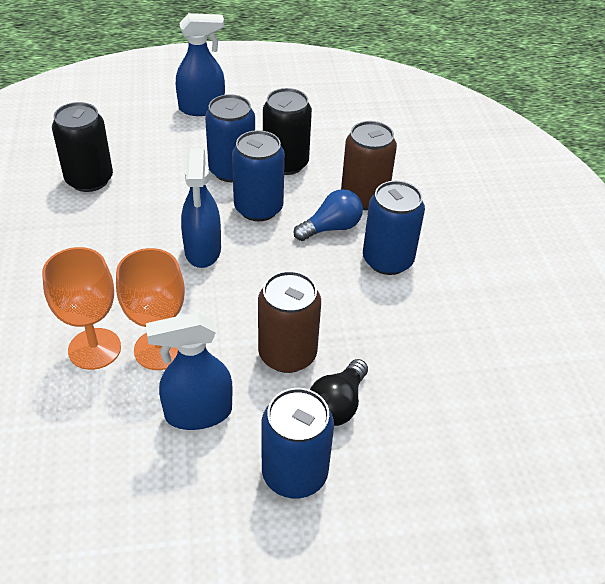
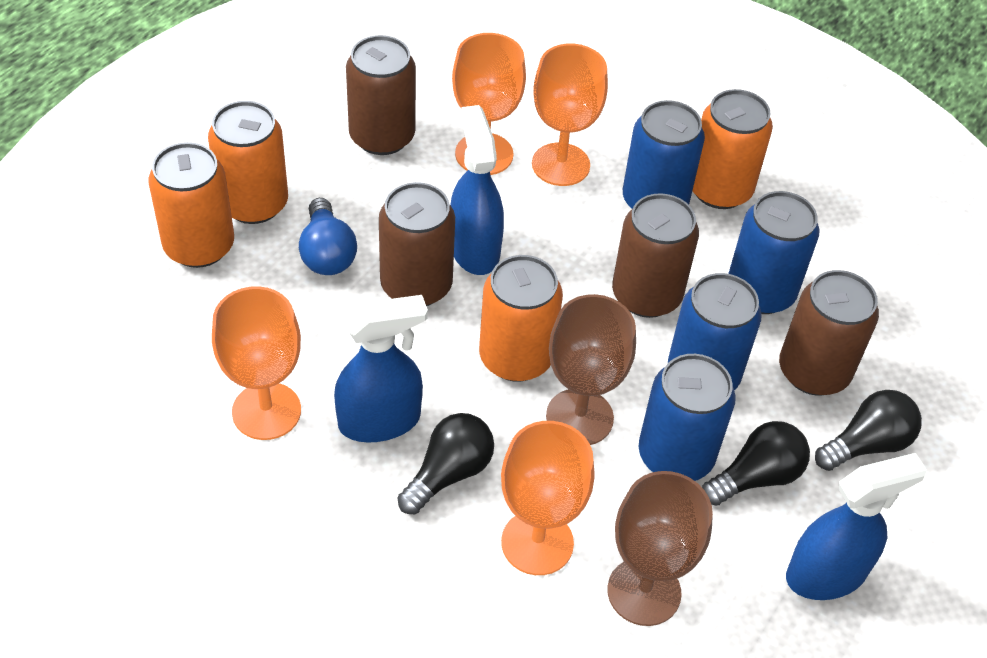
black can: 2 -> 0
black light bulb: 1 -> 3
brown can: 2 -> 4
brown goblet: 0 -> 2
orange can: 0 -> 4
orange goblet: 2 -> 4

